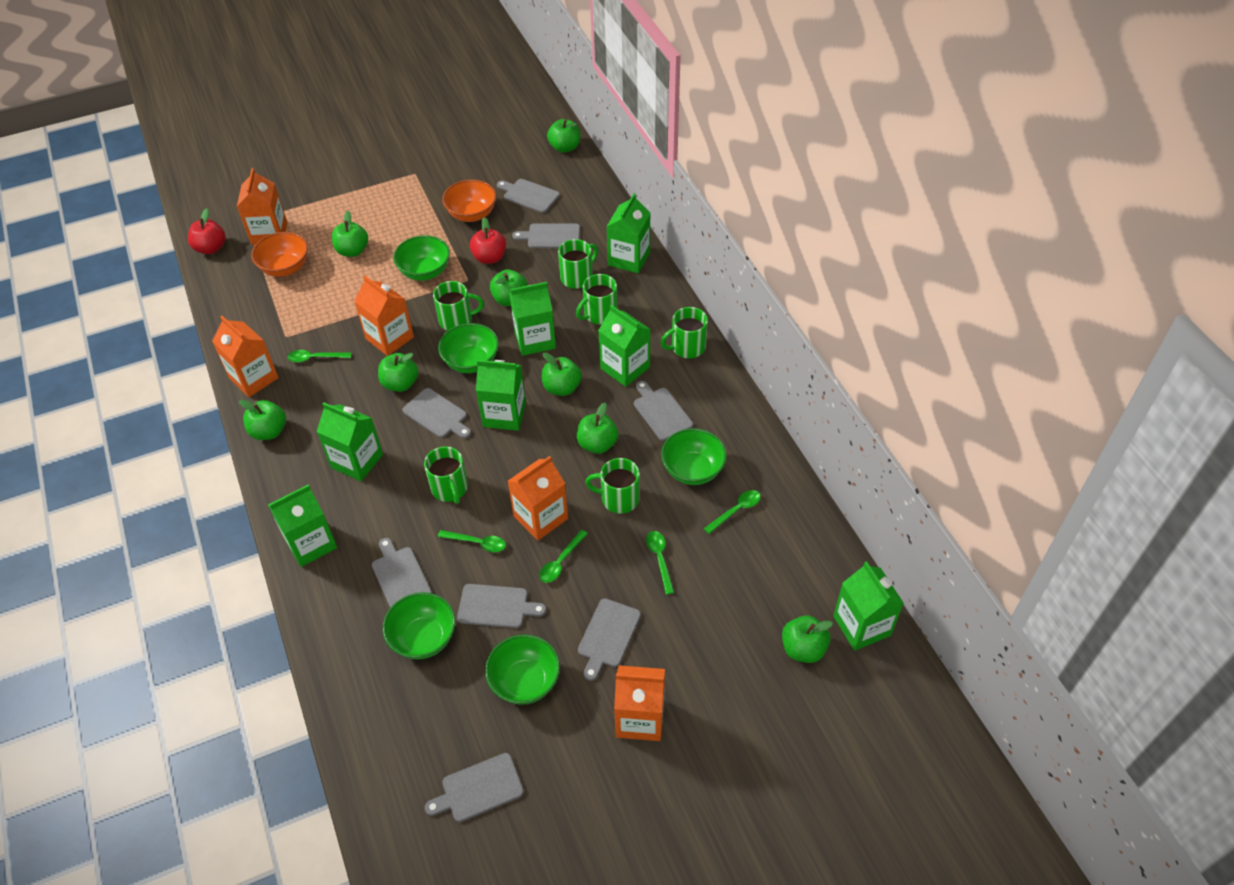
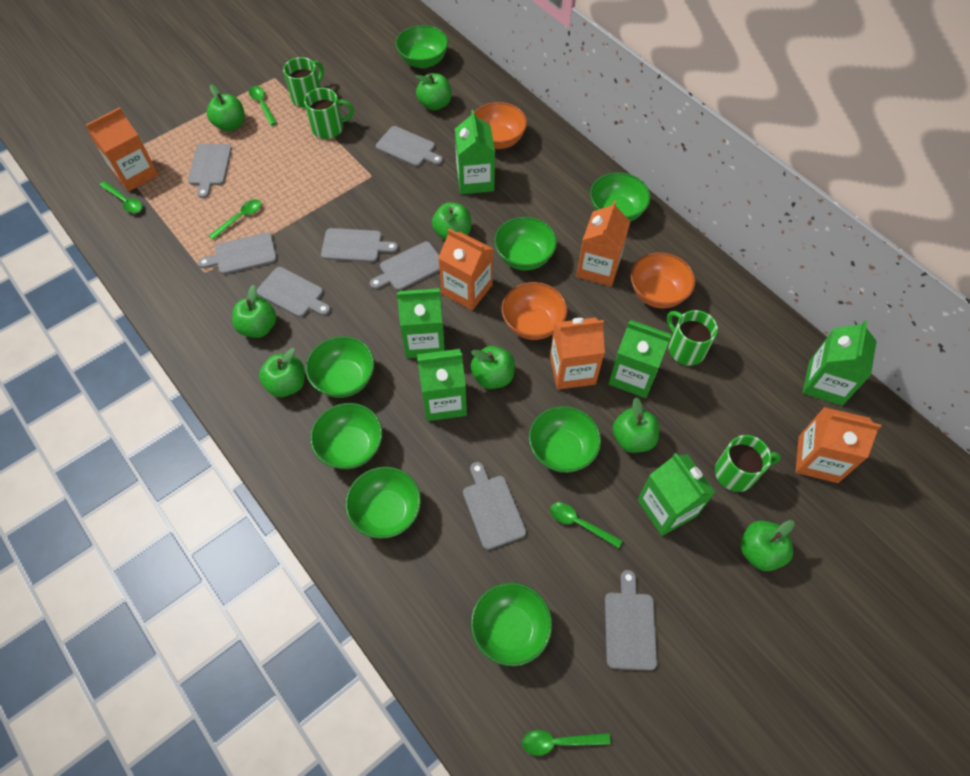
green bowl: 5 -> 8
green carton: 7 -> 6
green mug: 6 -> 4
orange bowl: 2 -> 3
red apple: 2 -> 0

